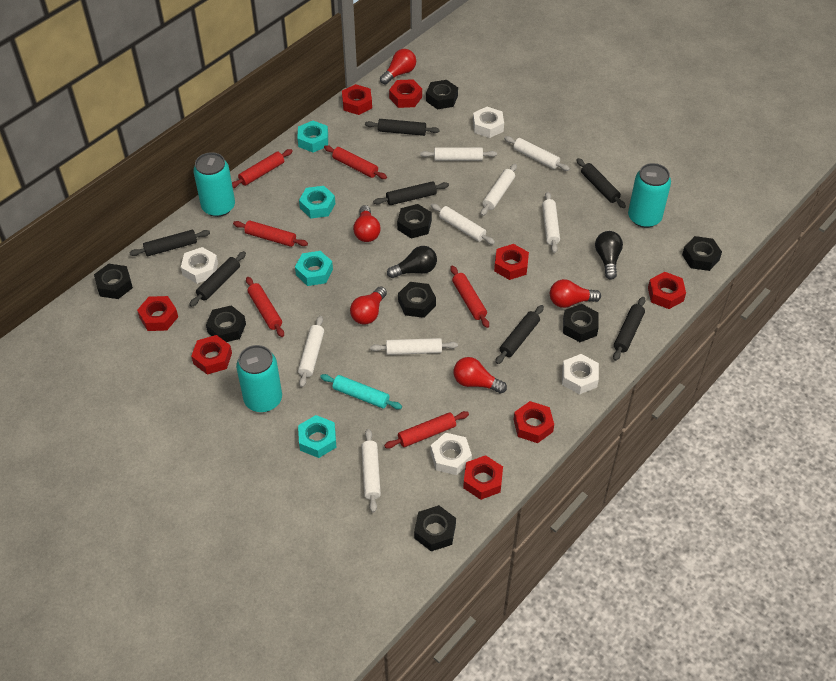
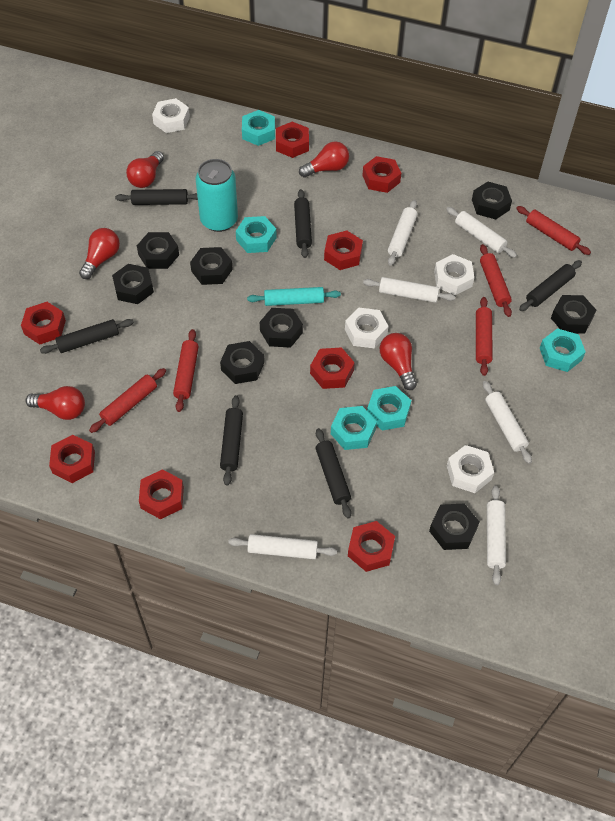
black light bulb: 2 -> 0
black rolling pin: 7 -> 6
red rolling pin: 6 -> 5
turquoise can: 3 -> 1
turquoise nut: 4 -> 5
white rolling pin: 8 -> 6

